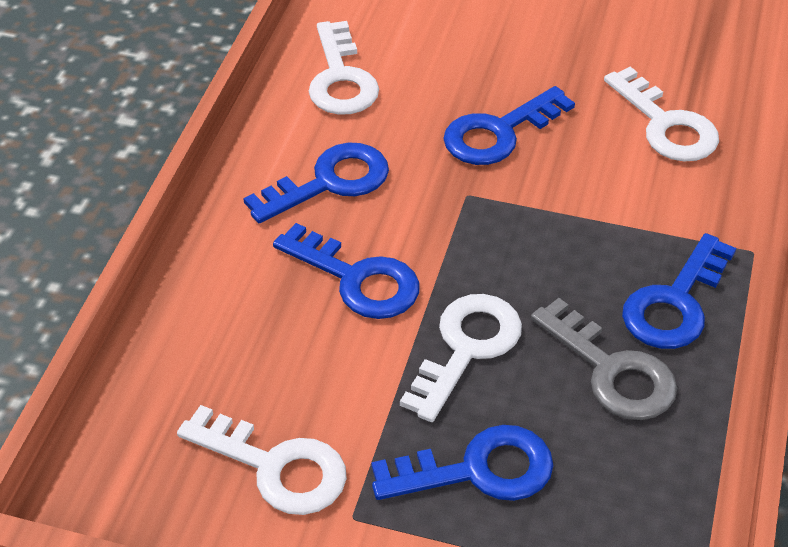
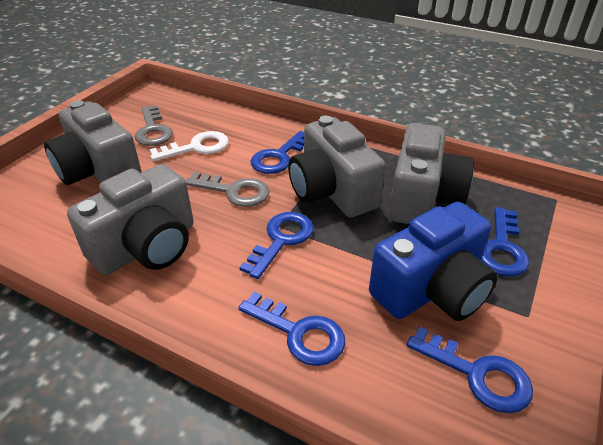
blue camera: 0 -> 1
grey camera: 0 -> 4
grey key: 1 -> 2
white key: 4 -> 1

